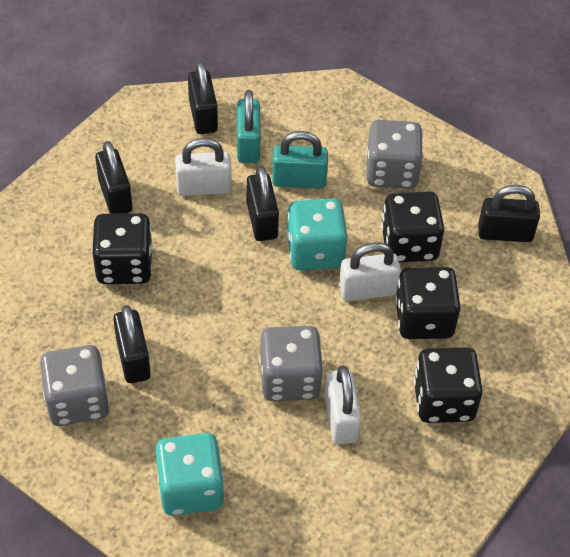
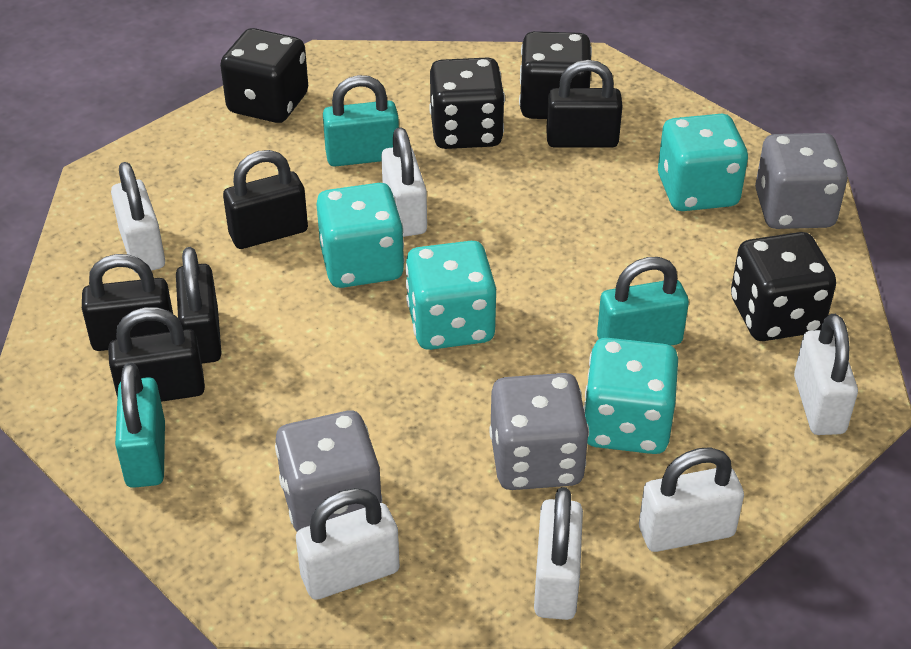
turquoise dice: 2 -> 4
turquoise padlock: 2 -> 3
white padlock: 3 -> 6

